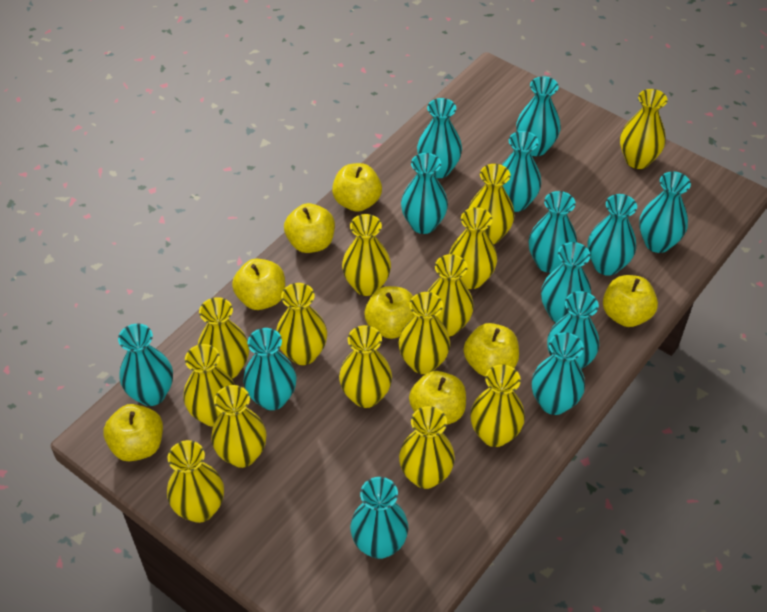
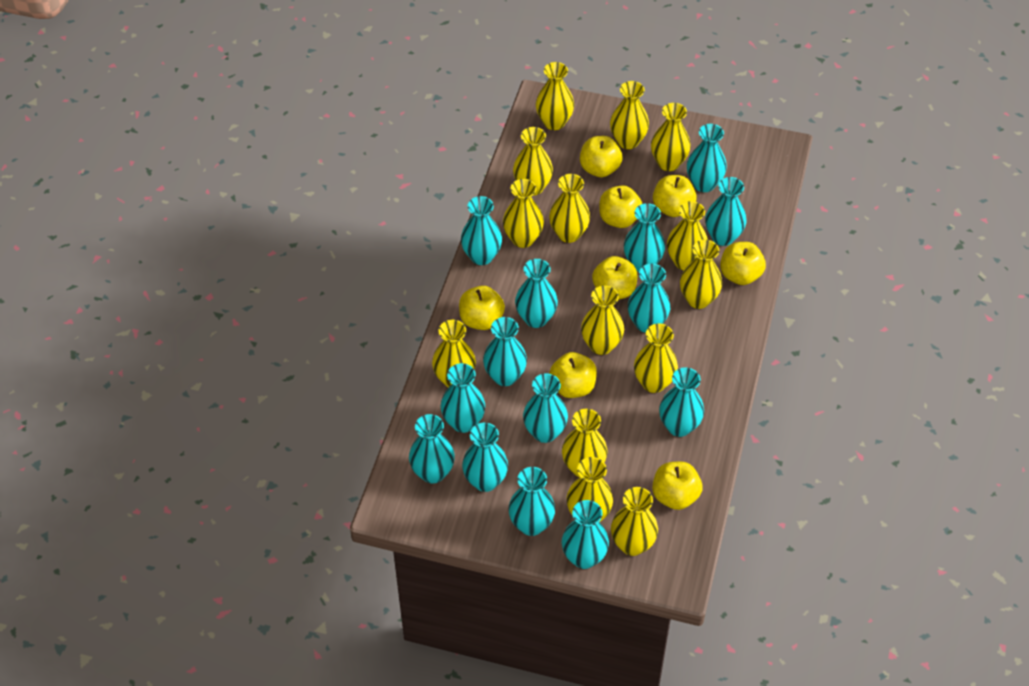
turquoise vase: 13 -> 14

